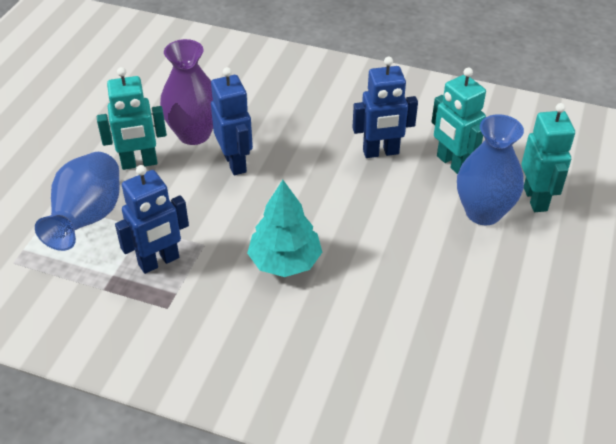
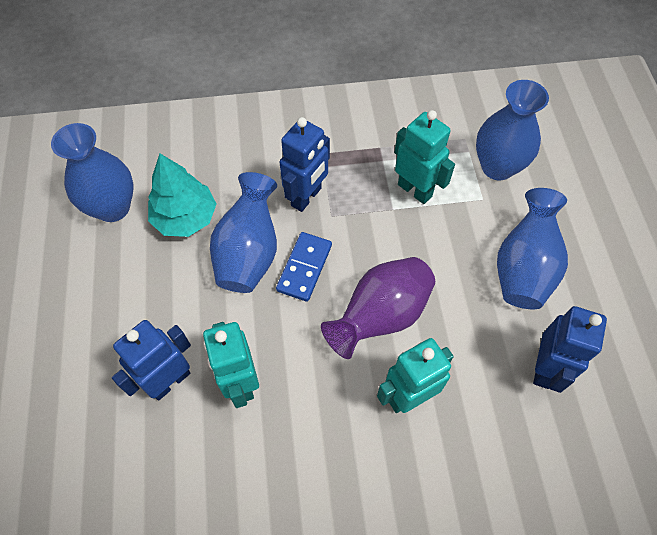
blue domino: 0 -> 1
blue vase: 2 -> 4

